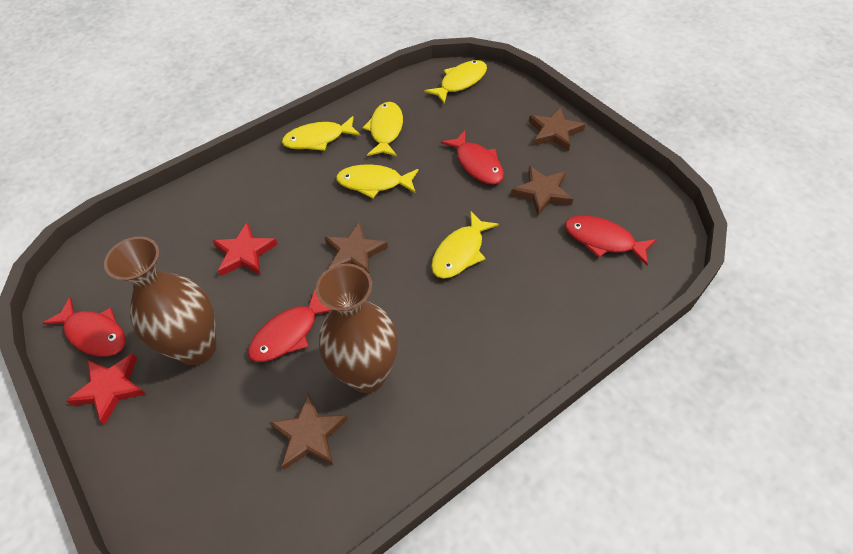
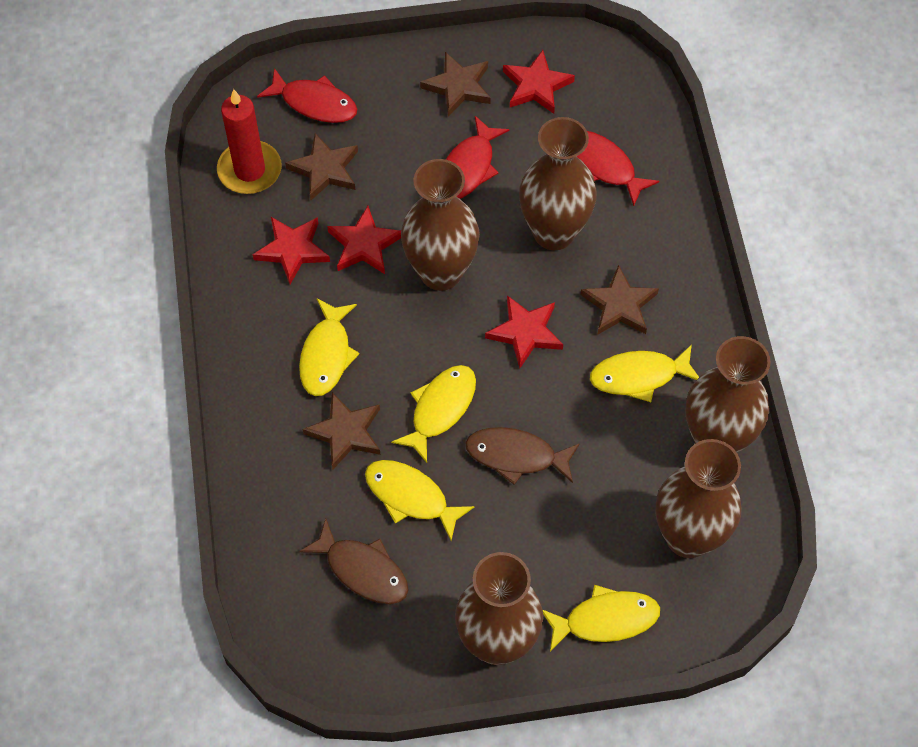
brown fish: 0 -> 2
brown vase: 2 -> 5
red candle: 0 -> 1
red fish: 4 -> 3
red star: 2 -> 4

